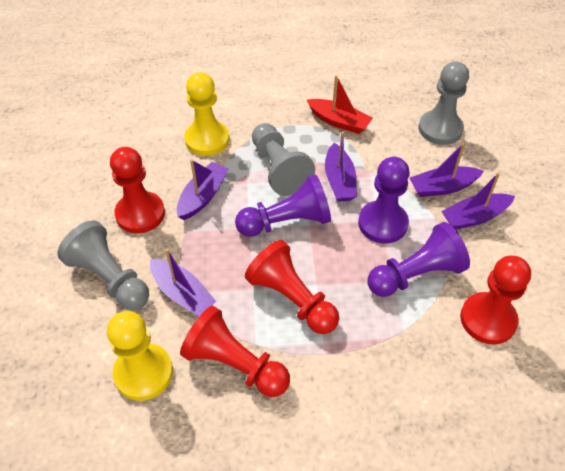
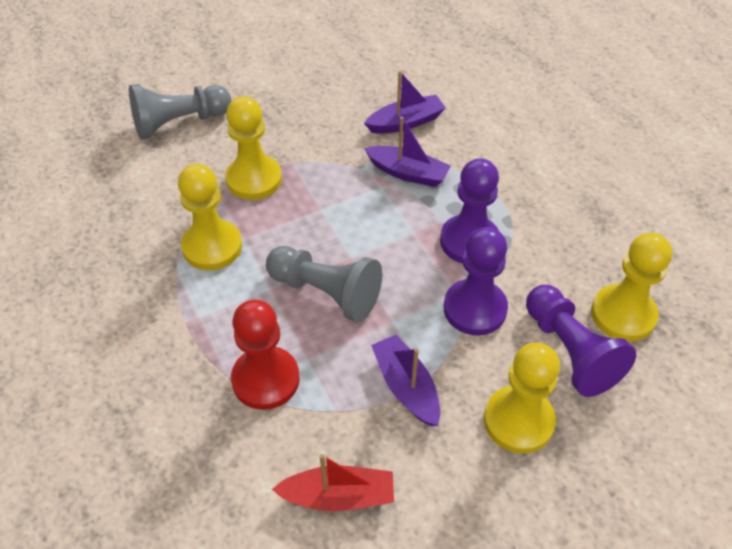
grey pawn: 3 -> 2
purple boat: 5 -> 3
red pawn: 4 -> 1
yellow pawn: 2 -> 4

